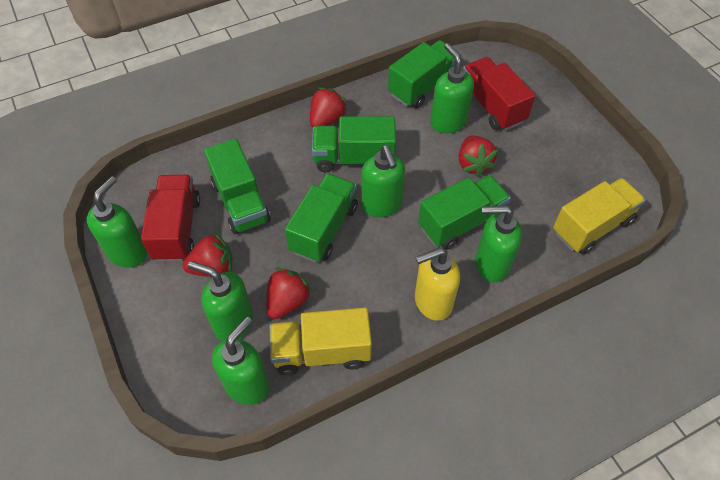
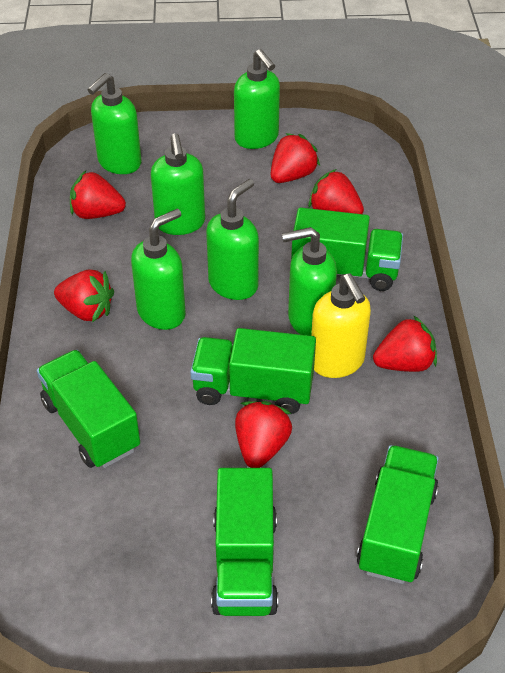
red strawberry: 4 -> 6
red truck: 2 -> 0
yellow truck: 2 -> 0

